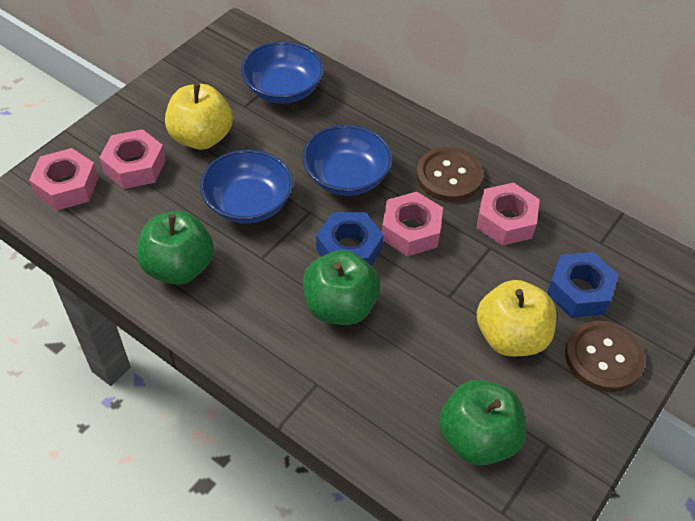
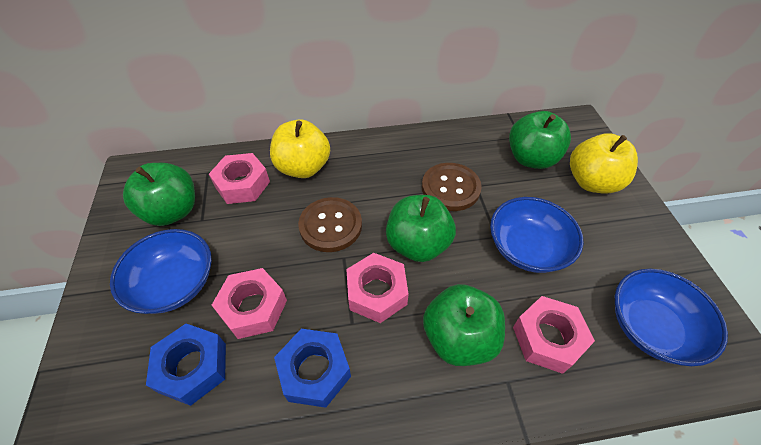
green apple: 3 -> 4

